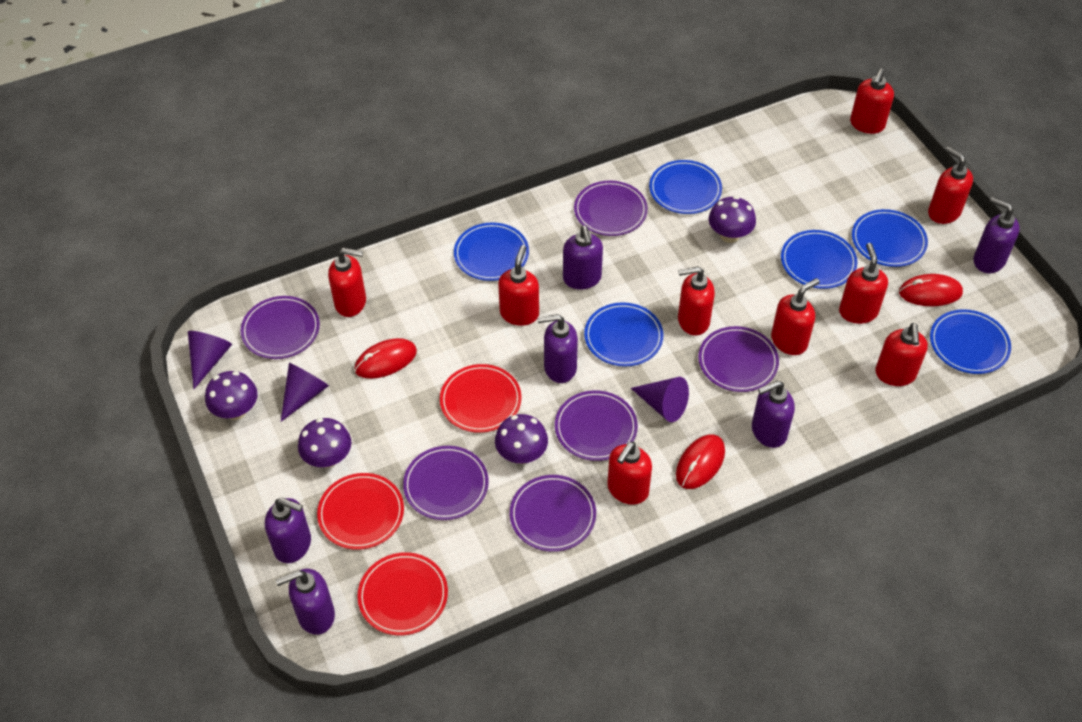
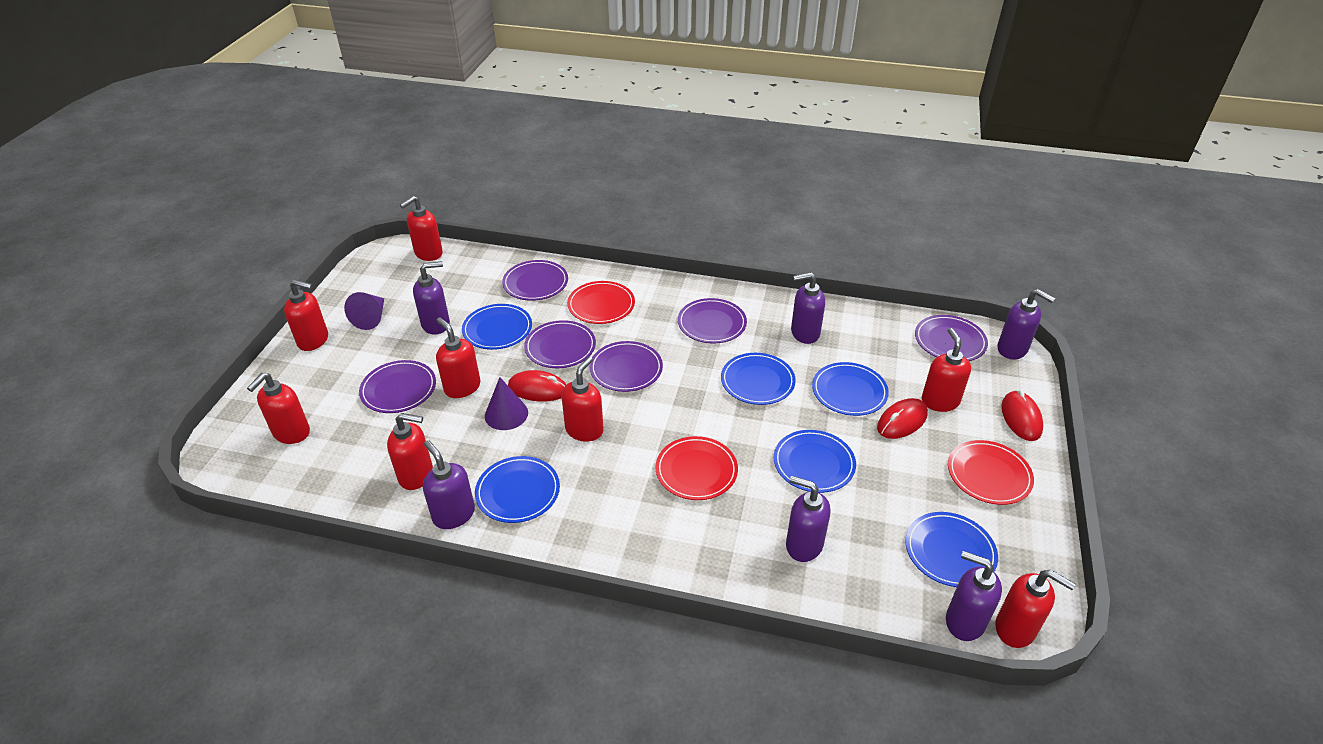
purple cone: 3 -> 2
purple mushroom: 4 -> 0
red soap dispenser: 9 -> 8

